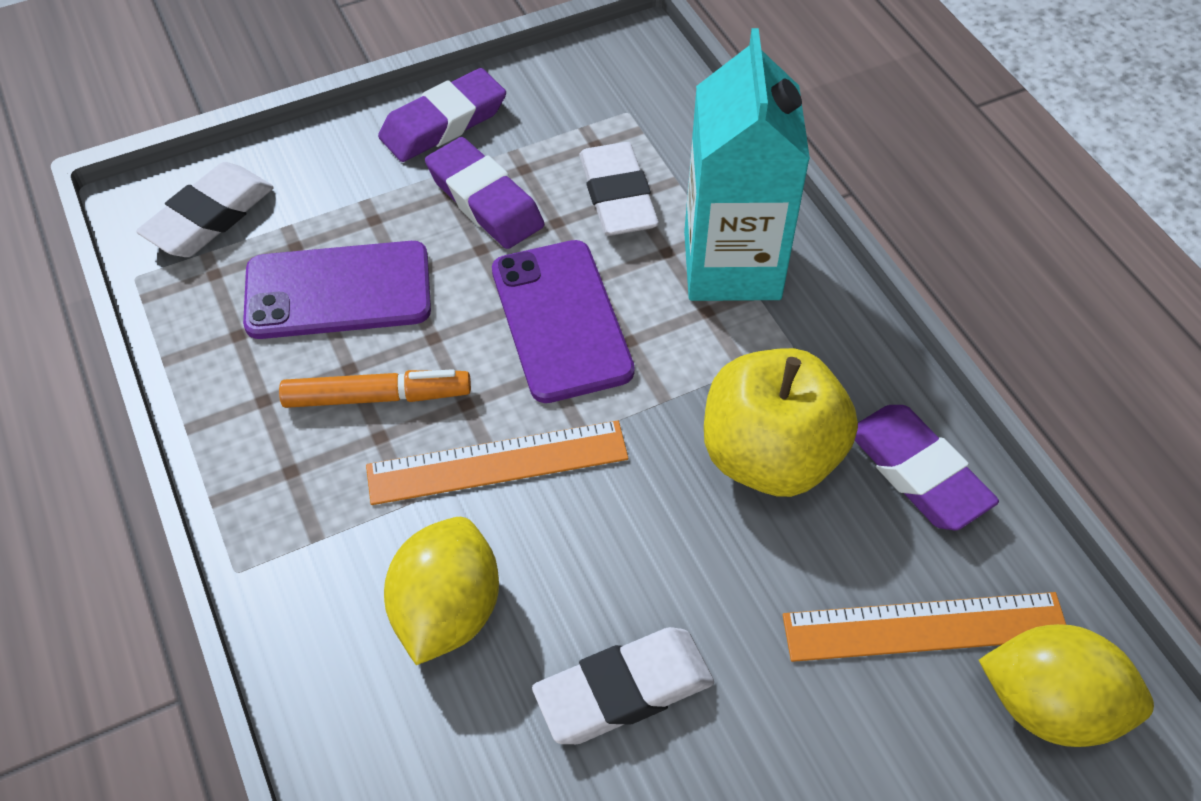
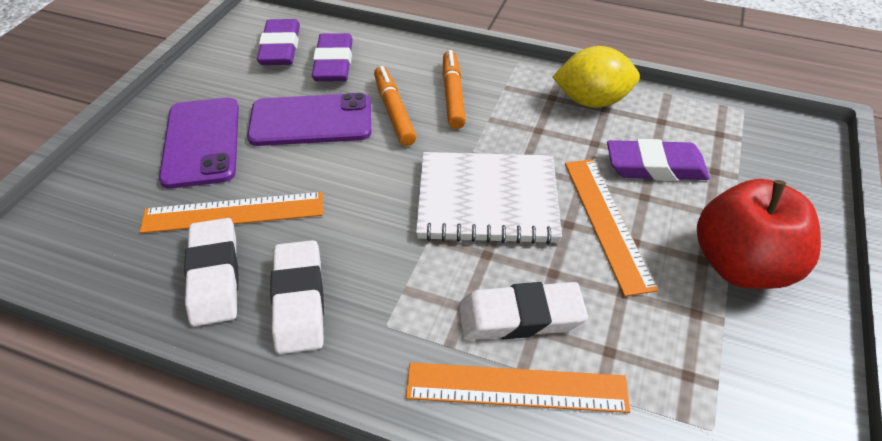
orange marker: 1 -> 2
orange ruler: 2 -> 3
red apple: 0 -> 1
turquoise carton: 1 -> 0
white notebook: 0 -> 1
yellow apple: 1 -> 0
yellow lemon: 2 -> 1

